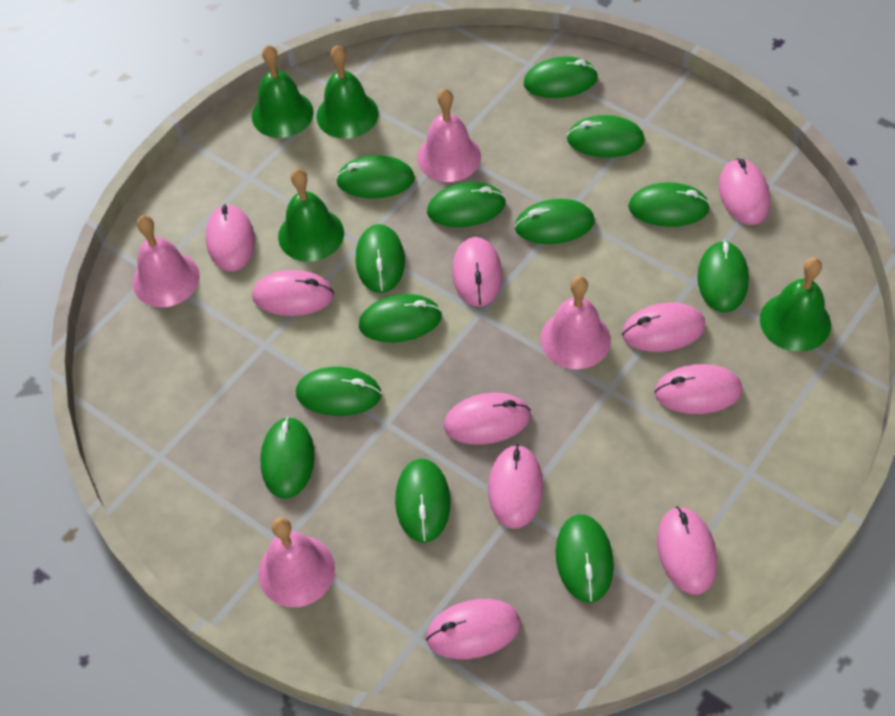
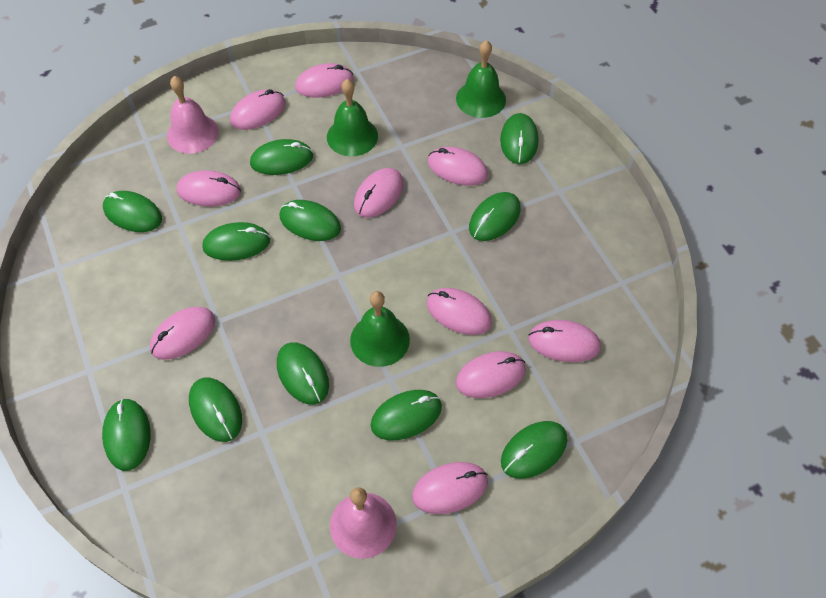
green bell: 4 -> 3
green mouse: 13 -> 11
pink bell: 4 -> 2

